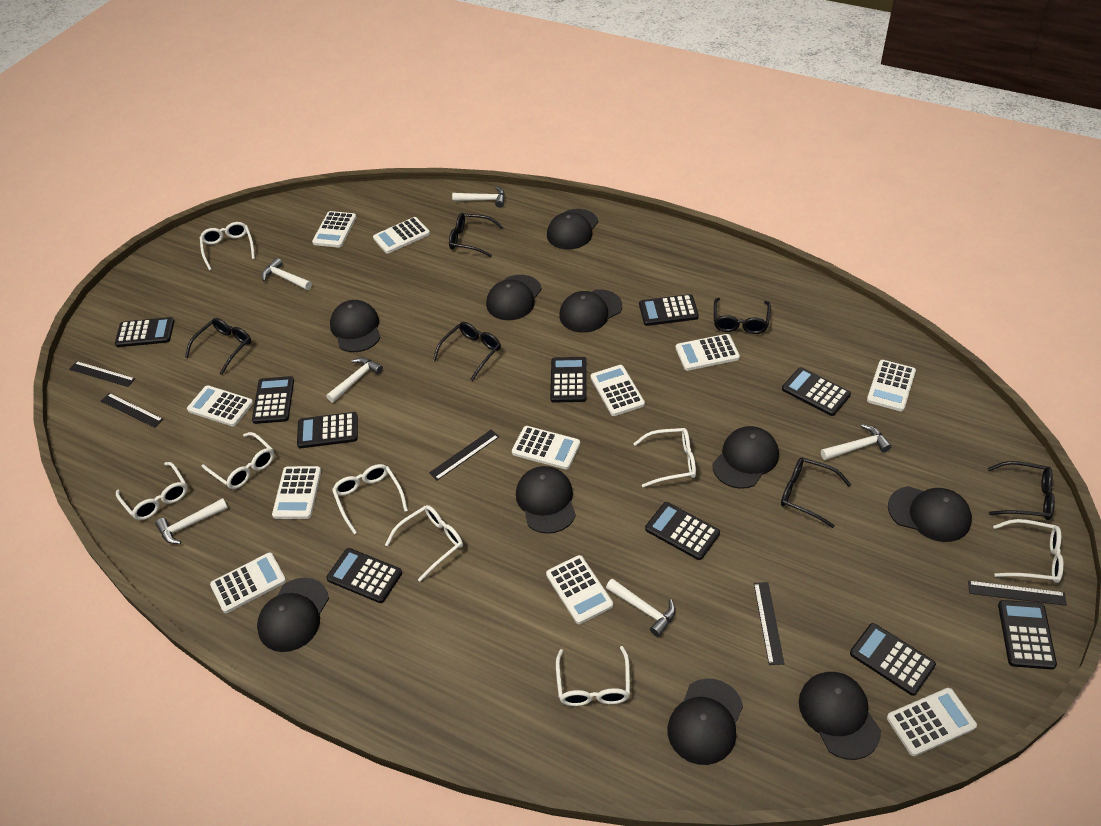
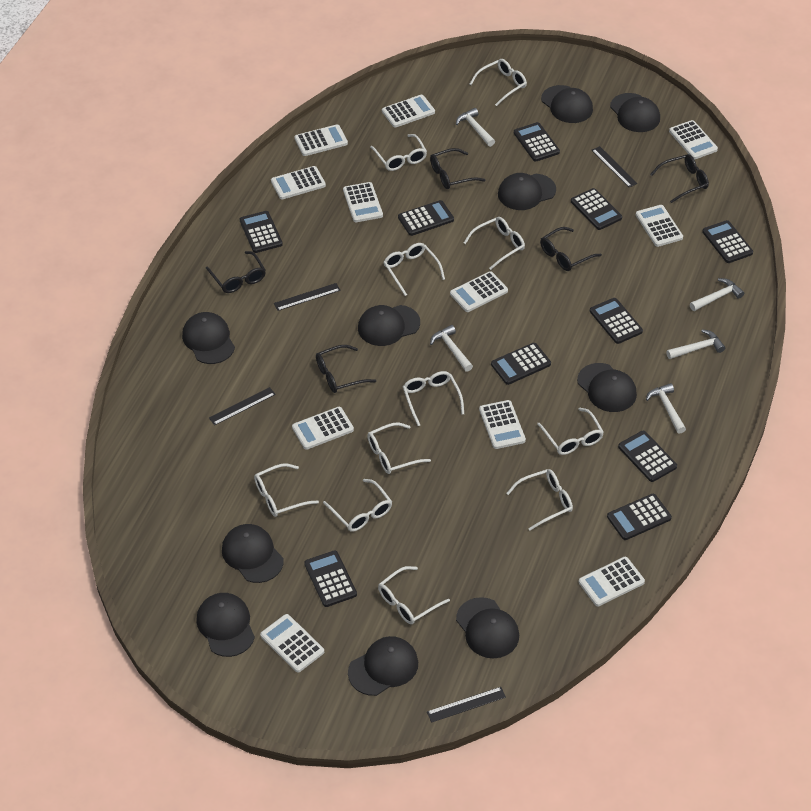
black glasses: 6 -> 5
black ruler: 5 -> 4
white glasses: 8 -> 11
white hammer: 6 -> 5

